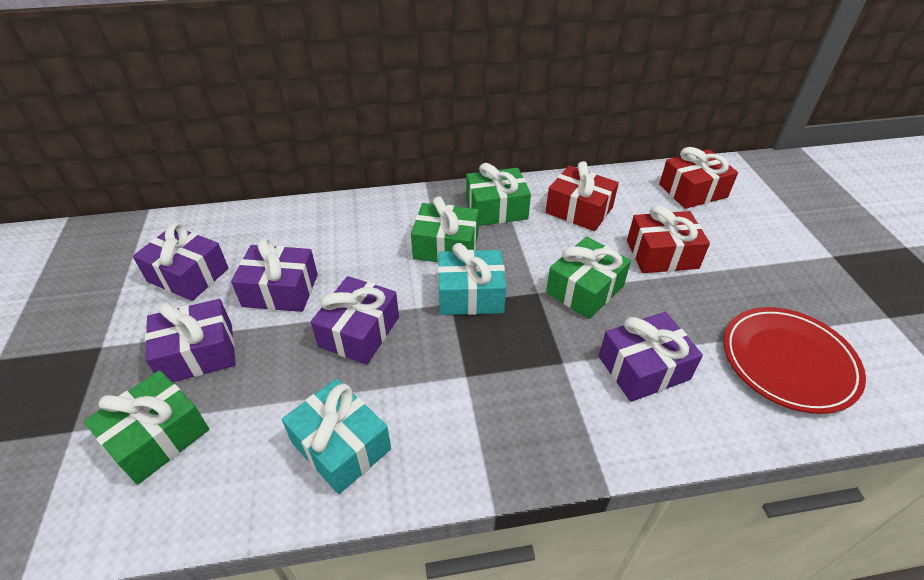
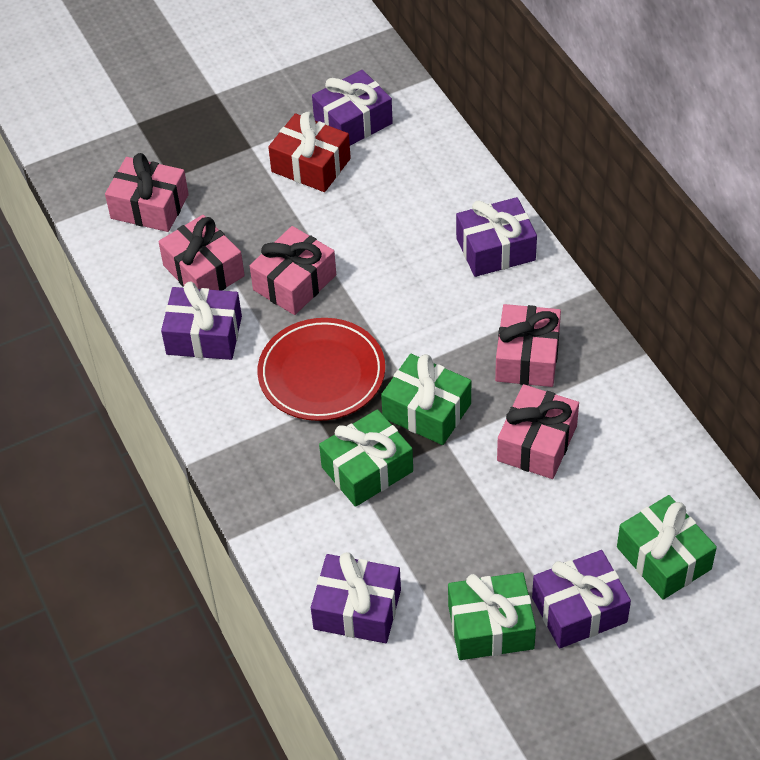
pink gift: 0 -> 5
red gift: 3 -> 1
turquoise gift: 2 -> 0

